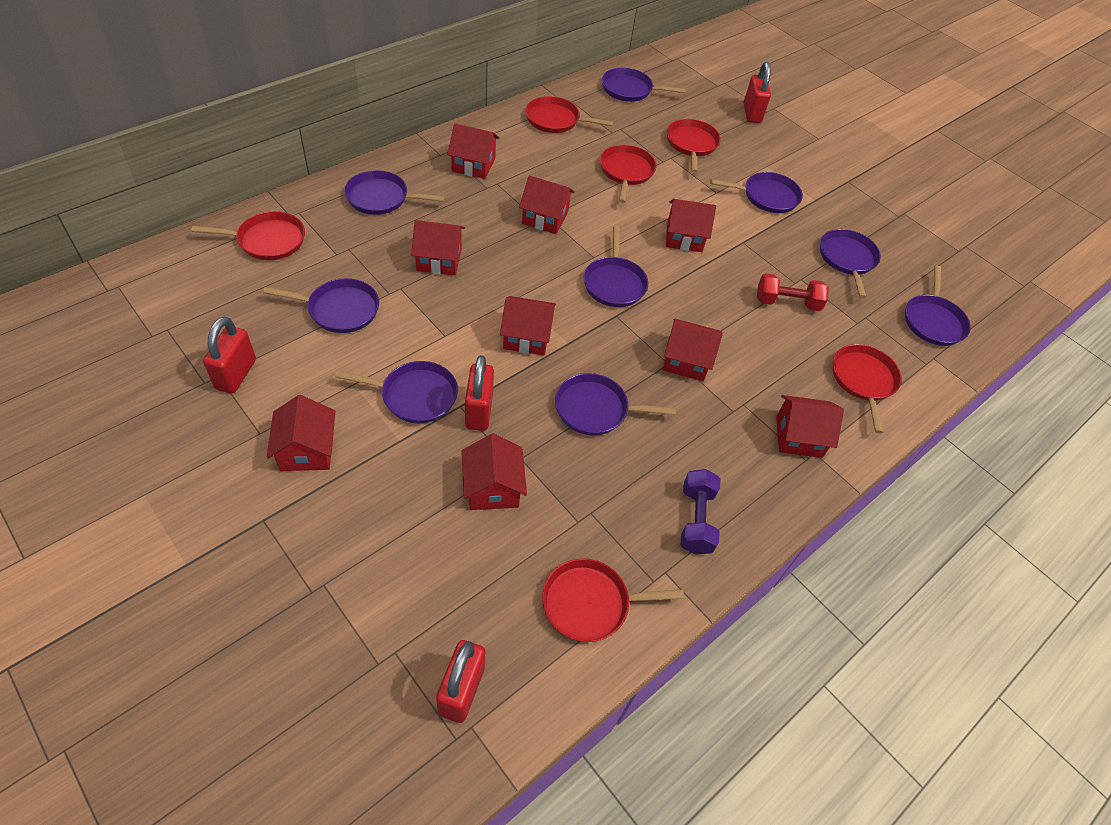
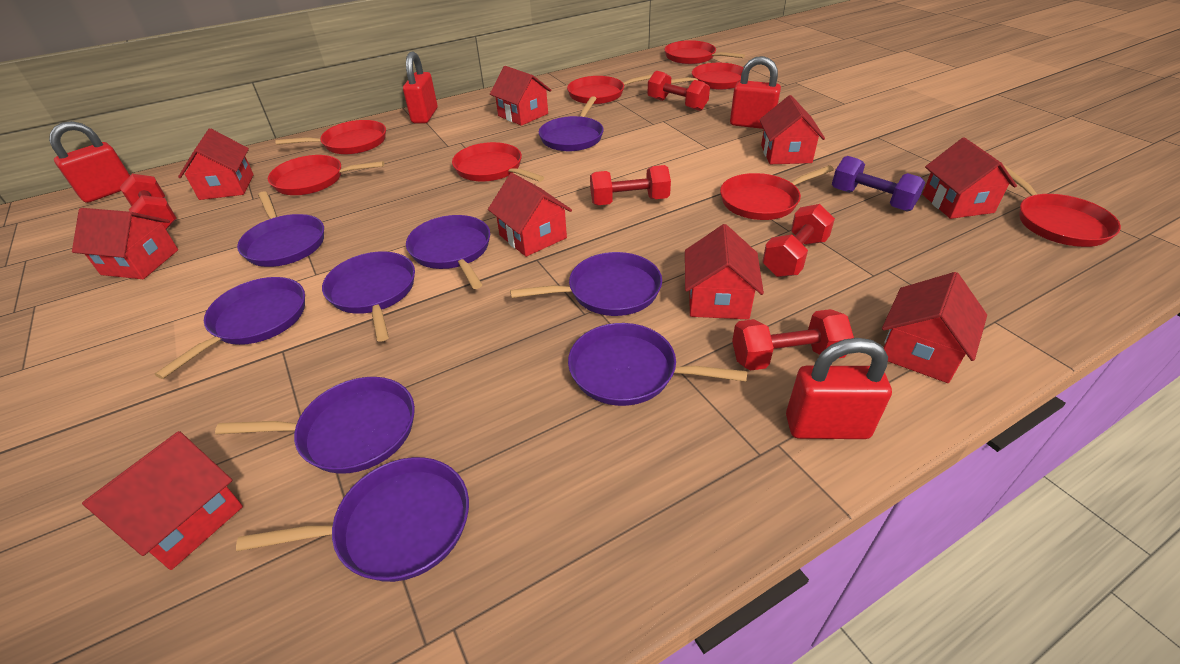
red dumbbell: 1 -> 5
red pan: 6 -> 8

